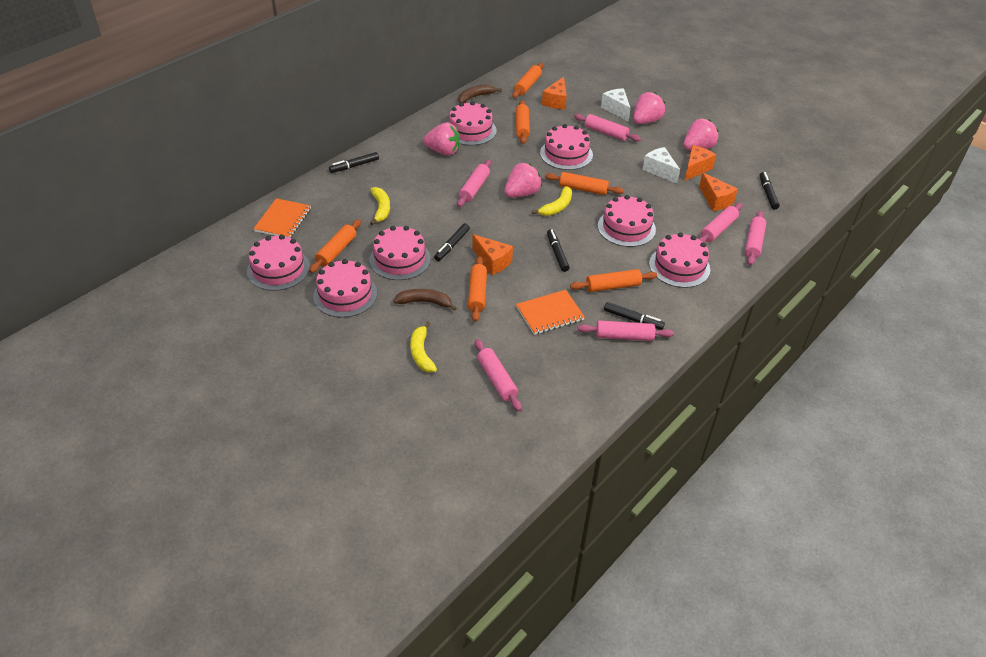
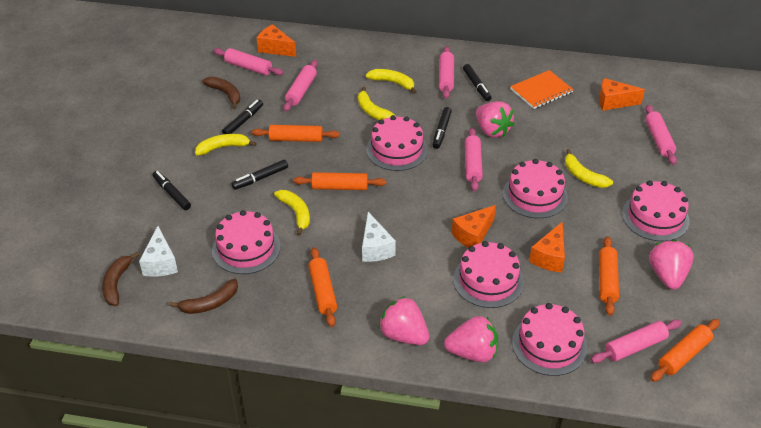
brown banana: 2 -> 3
orange notebook: 2 -> 1
orange rolling pin: 6 -> 5
pink cake: 7 -> 6
yellow banana: 3 -> 5

